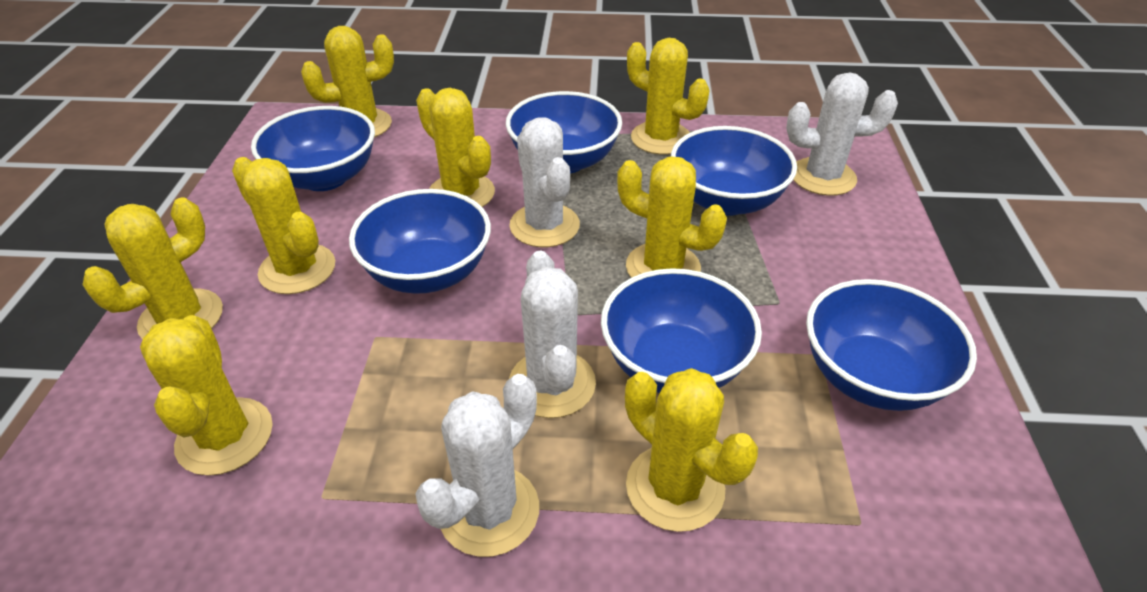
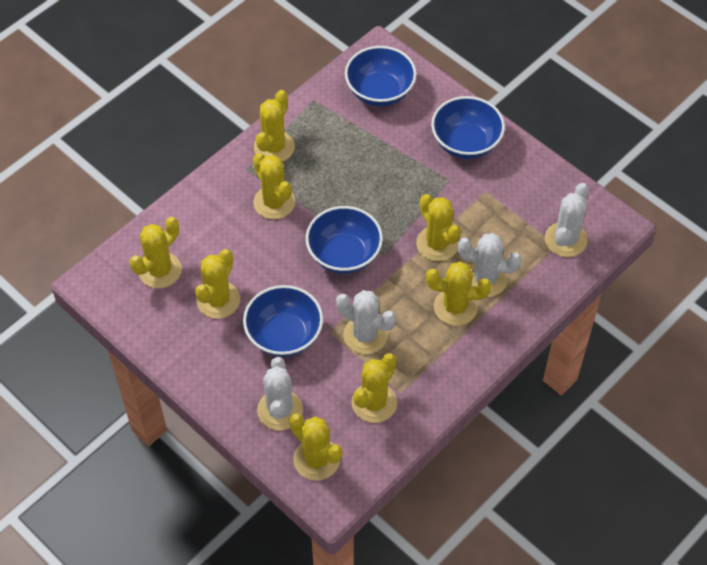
blue bowl: 6 -> 4

